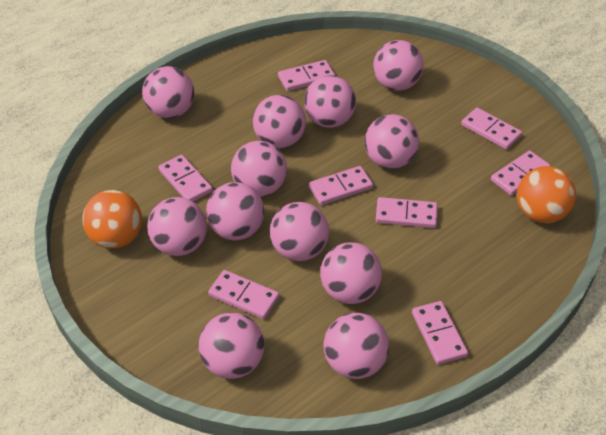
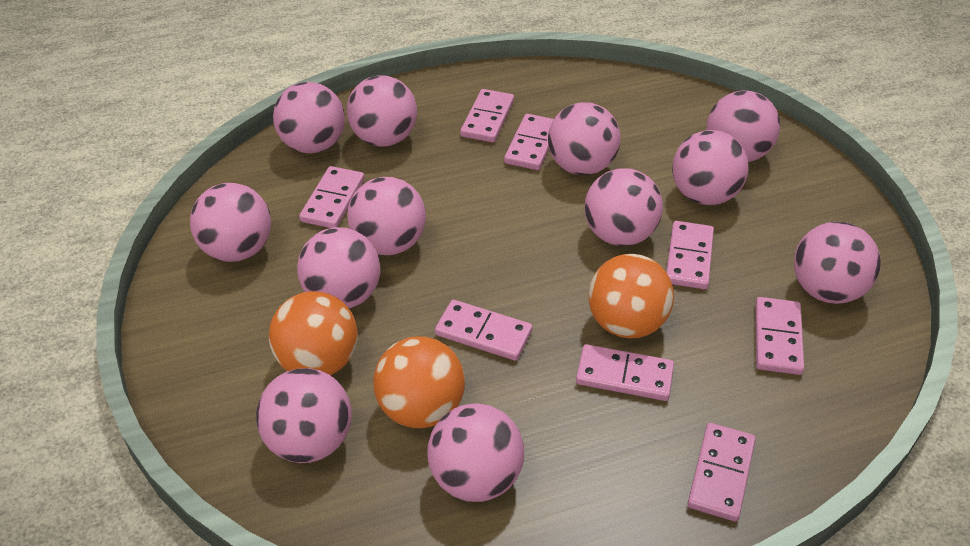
orange ball: 2 -> 3

